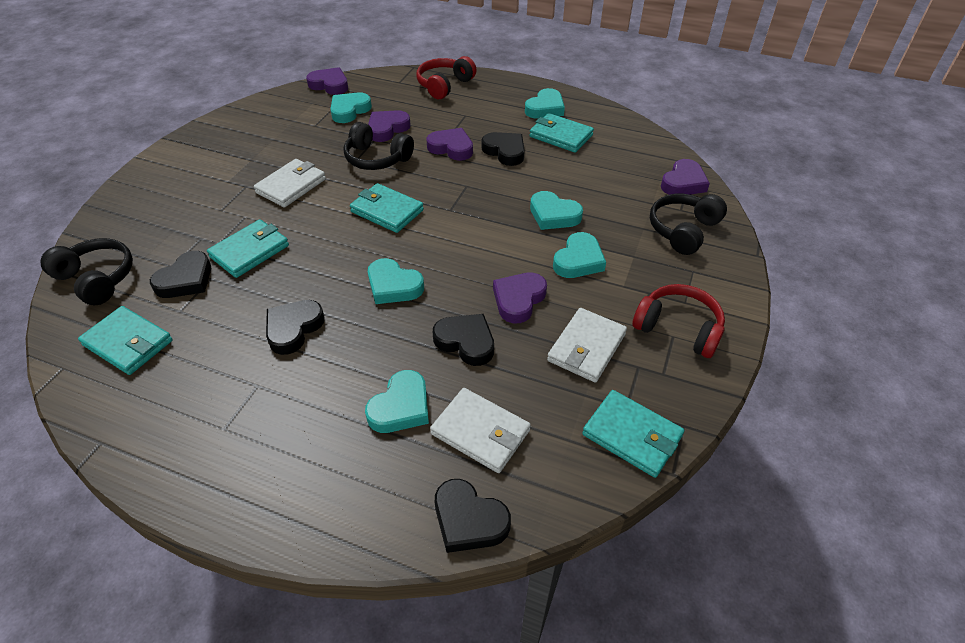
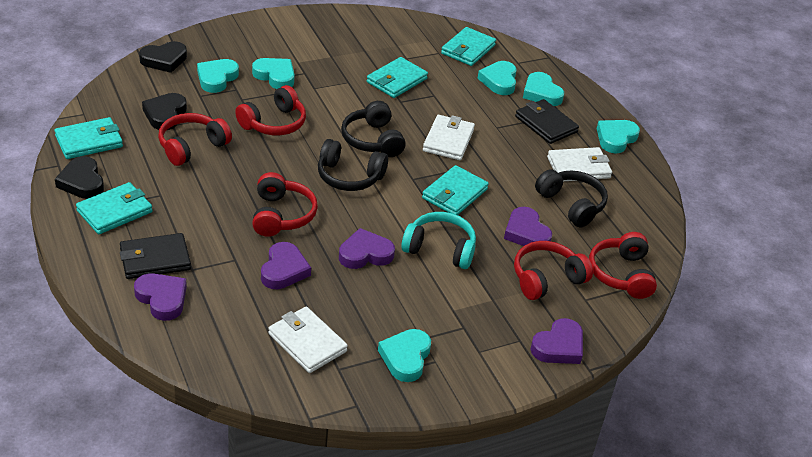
black heart: 5 -> 3
black wallet: 0 -> 2
red headphones: 2 -> 5
turquoise headphones: 0 -> 1

